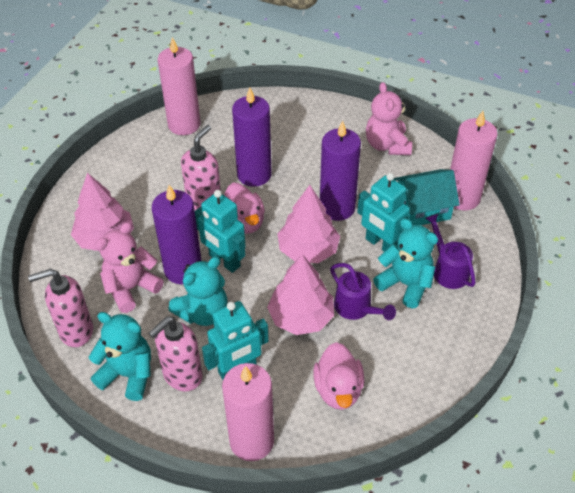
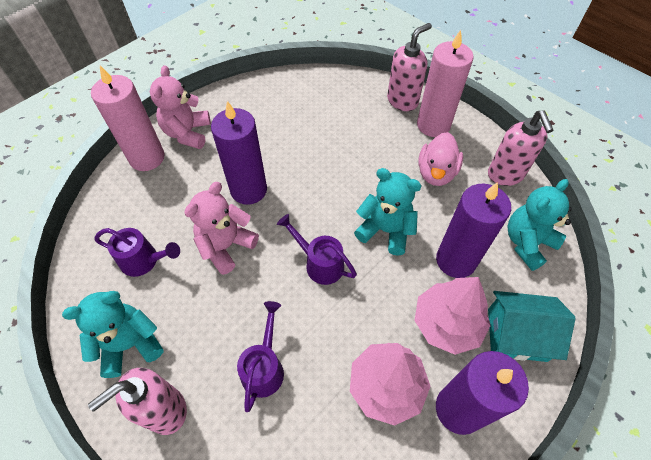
pink candle: 3 -> 2
pink duck: 2 -> 1
pink tree: 3 -> 2
purple watering can: 2 -> 3
turquoise robot: 3 -> 0

